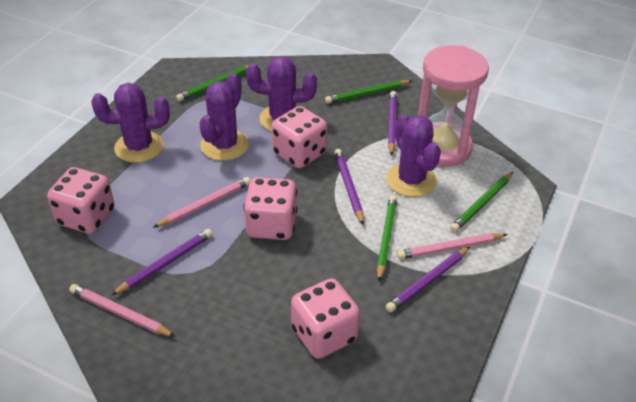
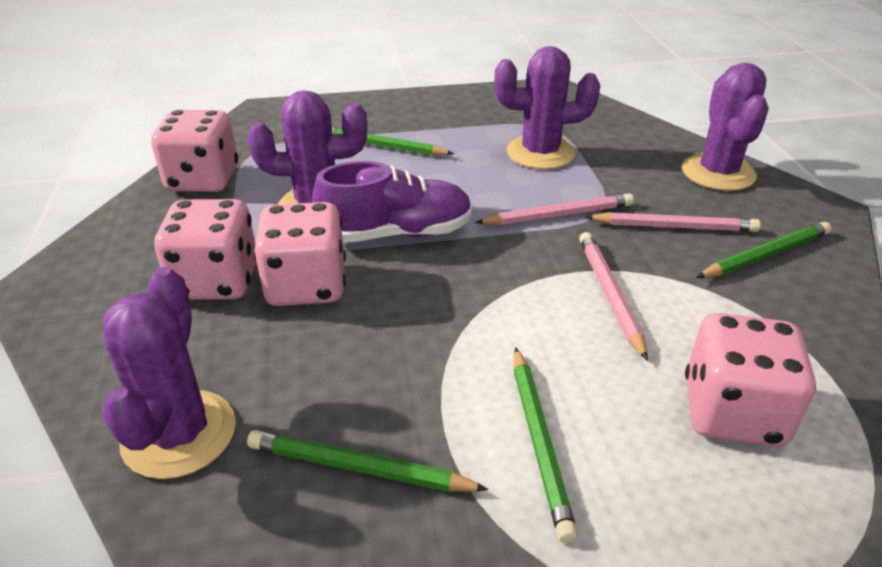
pink hourglass: 1 -> 0
purple pencil: 4 -> 0
purple shoe: 0 -> 1

